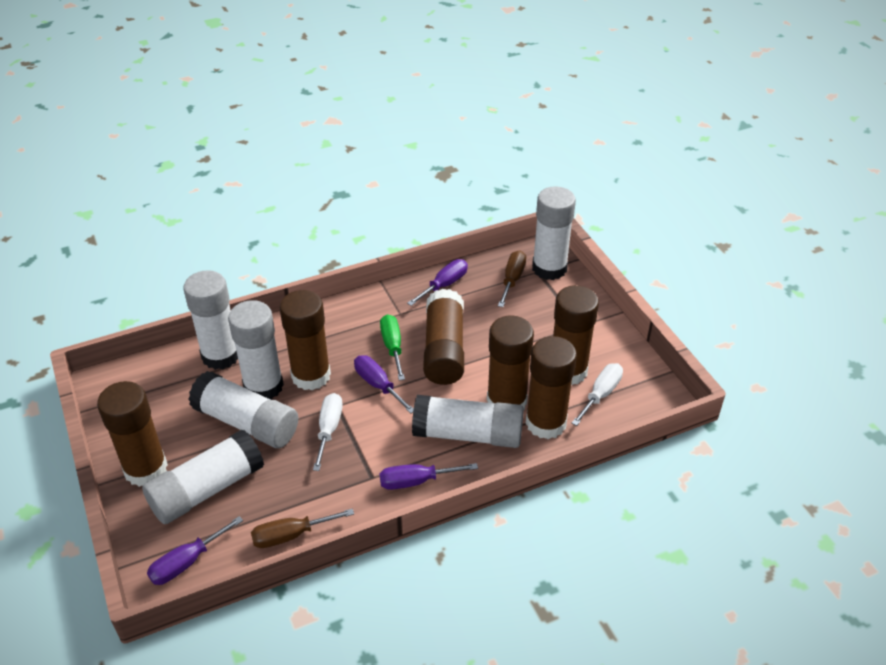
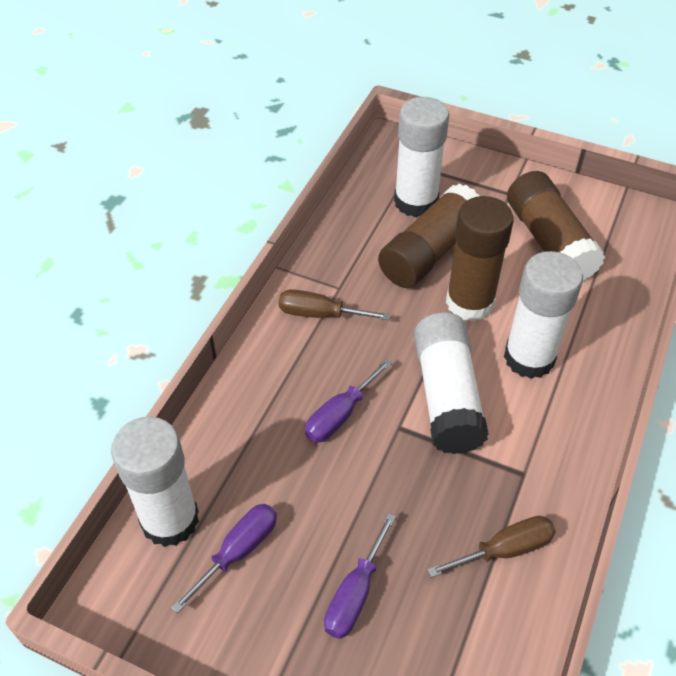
brown glue stick: 6 -> 3
green screwdriver: 1 -> 0
purple screwdriver: 4 -> 3
white glue stick: 6 -> 4
white screwdriver: 2 -> 0

